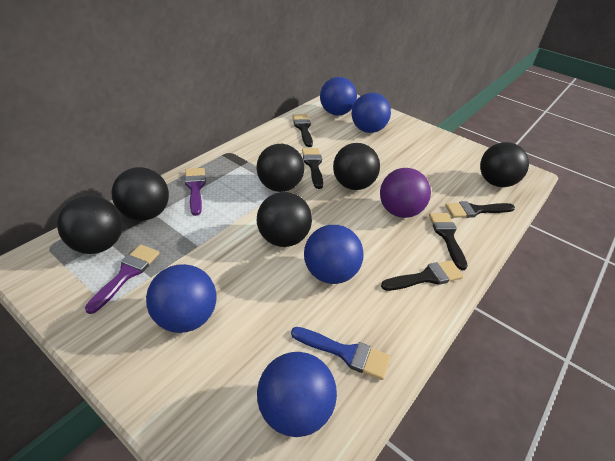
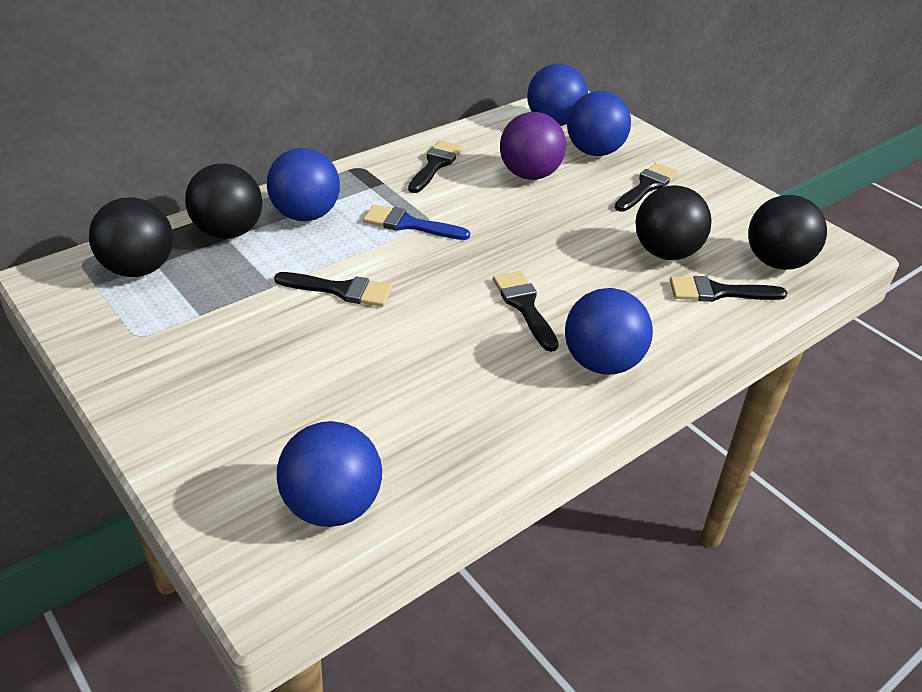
black ball: 6 -> 4
purple brush: 2 -> 0

